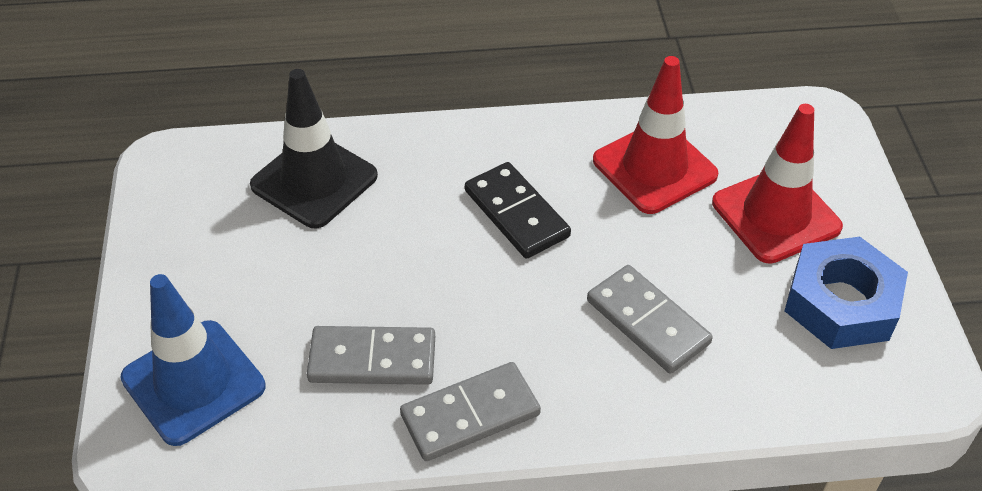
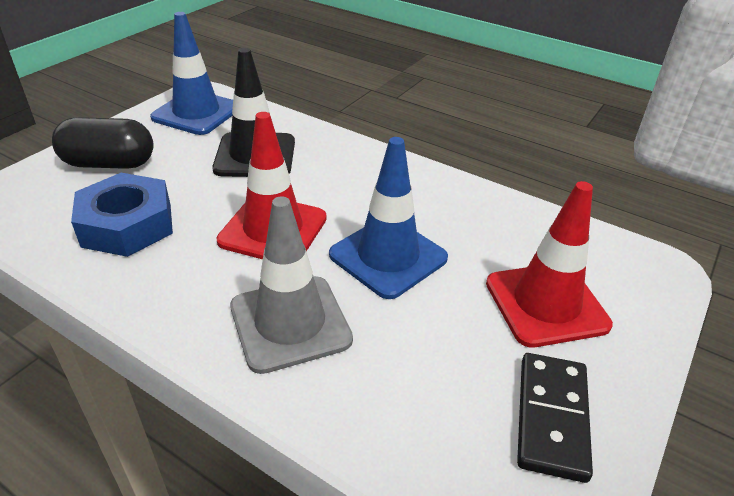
black capsule: 0 -> 1
blue traffic cone: 1 -> 2
grey domino: 3 -> 0
grey traffic cone: 0 -> 1

